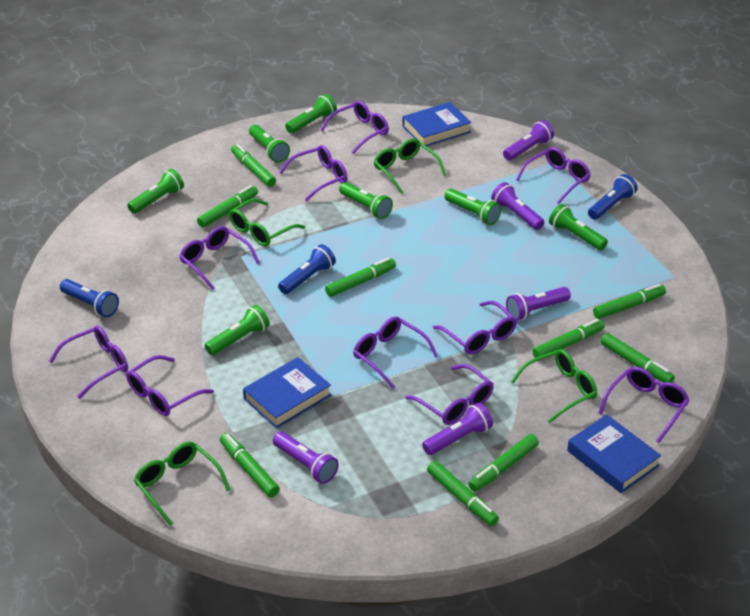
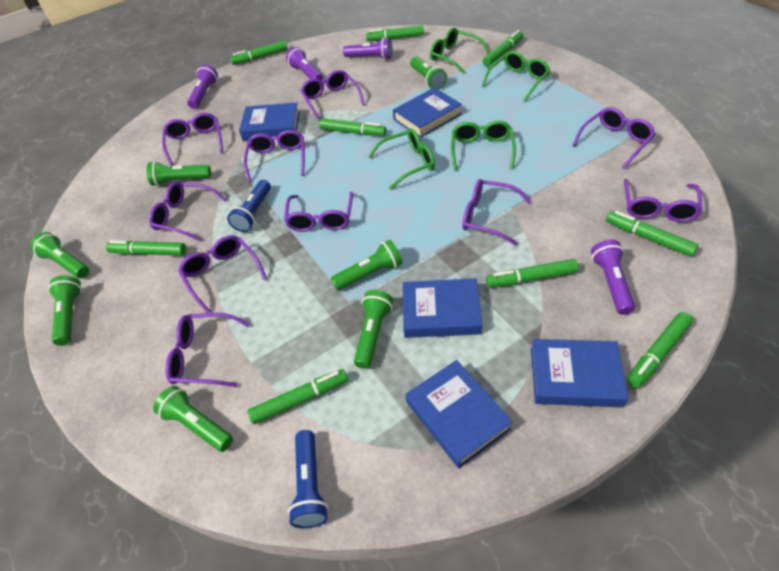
blue book: 3 -> 5
blue flashlight: 3 -> 2
purple flashlight: 5 -> 4

